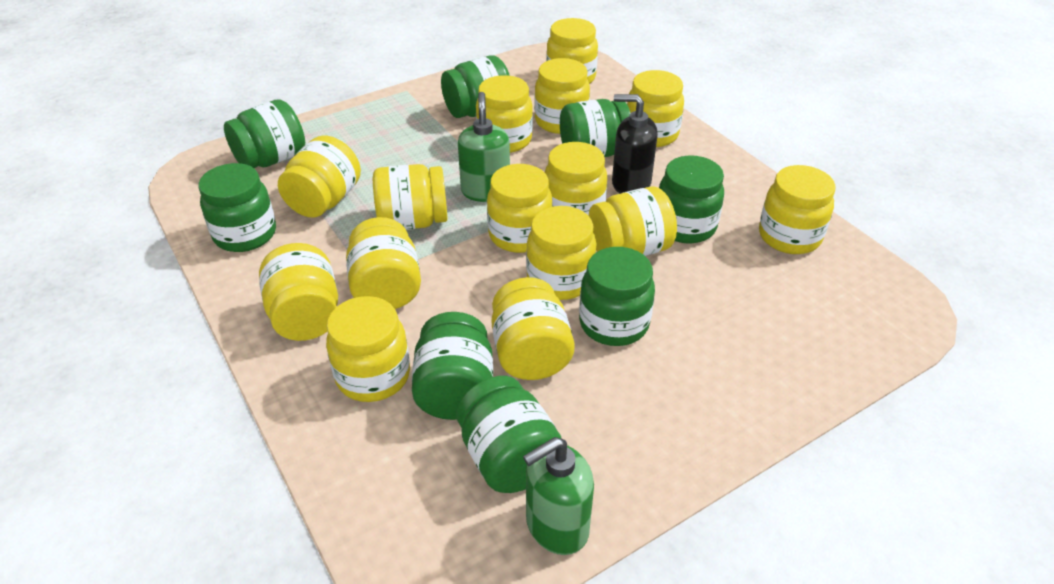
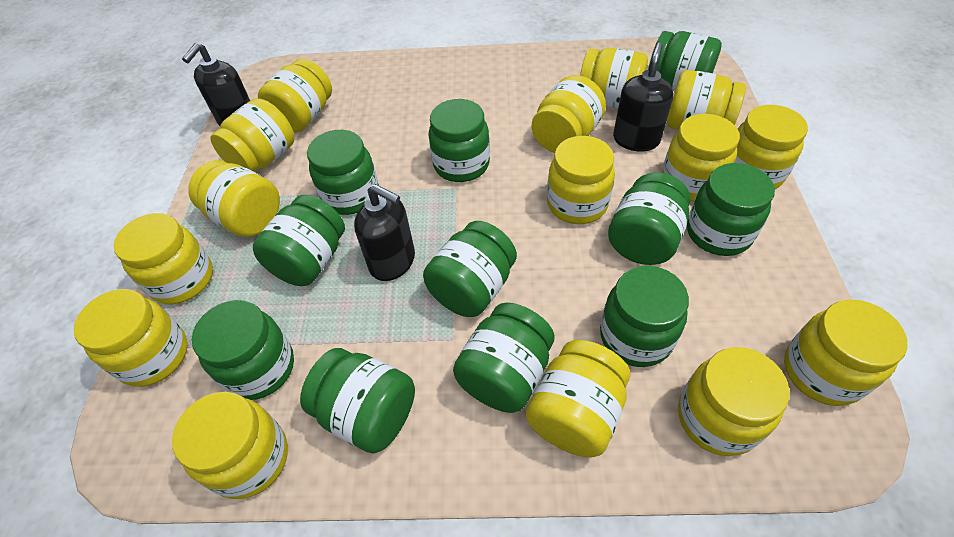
black soap dispenser: 1 -> 3
green jar: 8 -> 11
green soap dispenser: 2 -> 0

